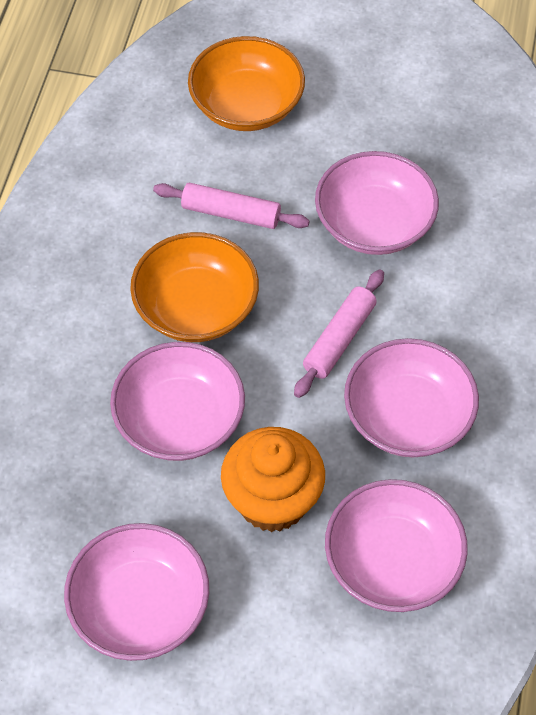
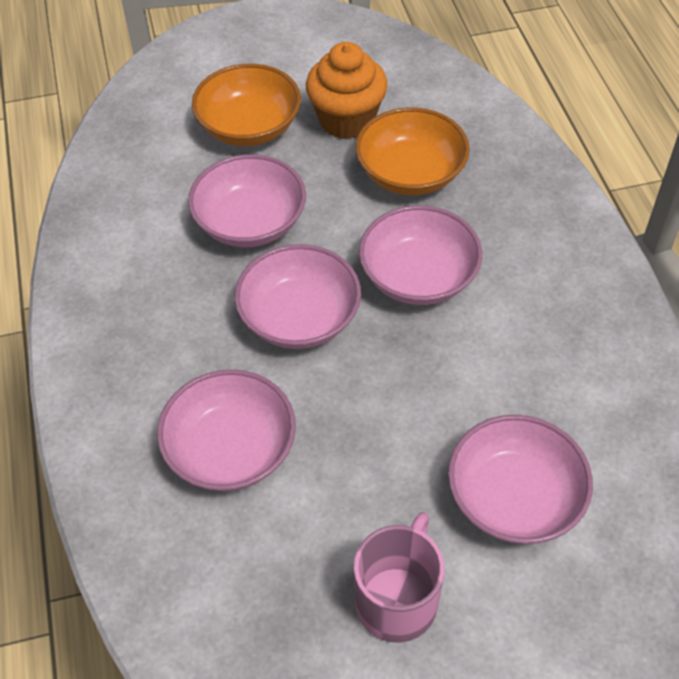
pink mug: 0 -> 1
pink rolling pin: 2 -> 0

